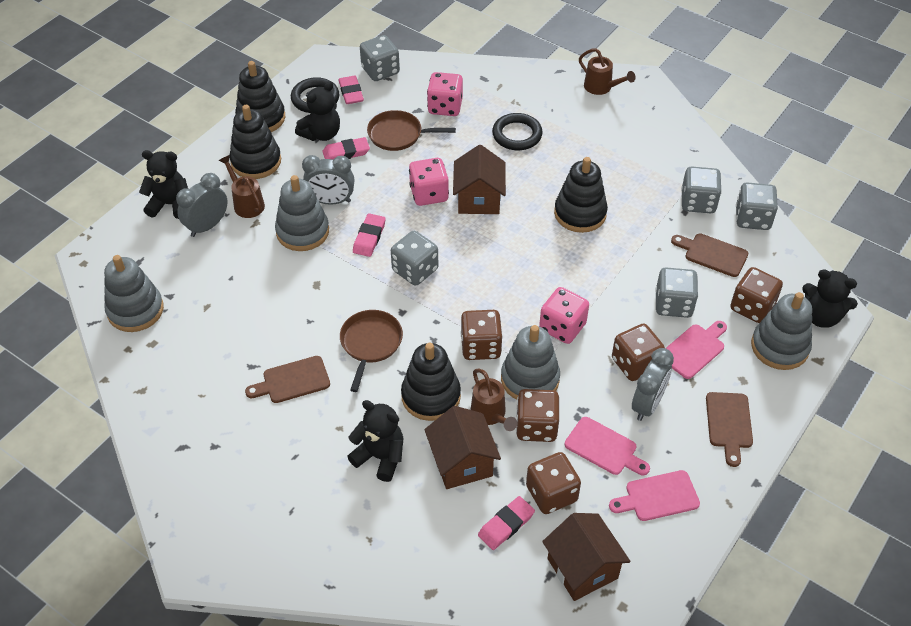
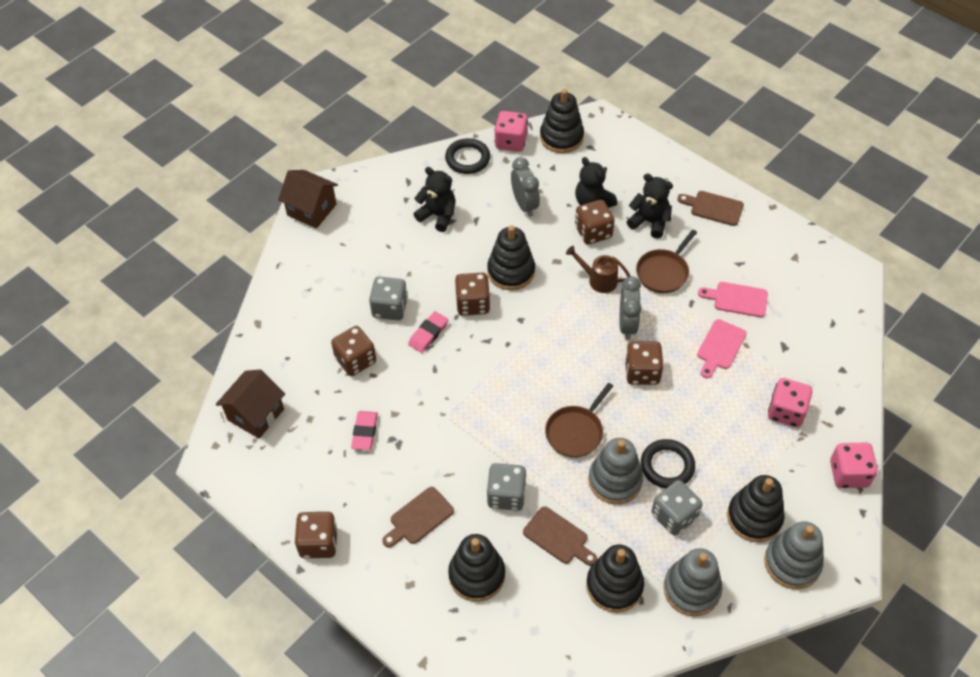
black stacking toy: 4 -> 5
black teddy bear: 4 -> 3
brown house: 3 -> 2
brown watering can: 3 -> 1
grey clock: 3 -> 2
grey dice: 5 -> 3
grey stacking toy: 4 -> 3
pink cutting board: 3 -> 2
pink eraser: 4 -> 2

